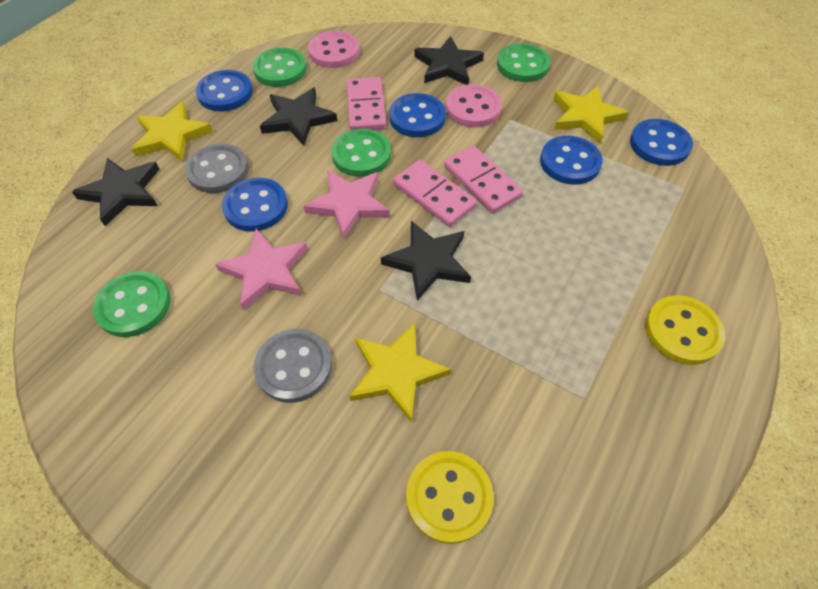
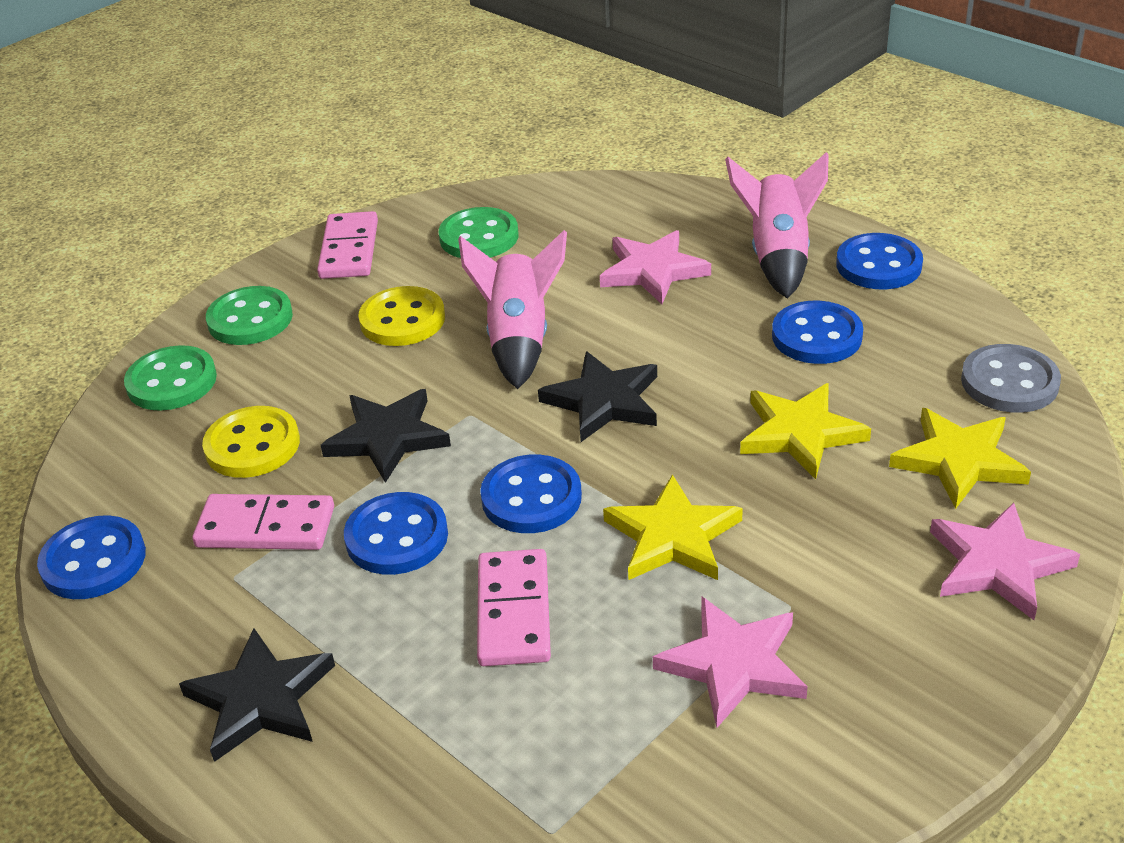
black star: 4 -> 3
green button: 4 -> 3
grey button: 2 -> 1
pink button: 2 -> 0
pink rocket: 0 -> 2
pink star: 2 -> 3

